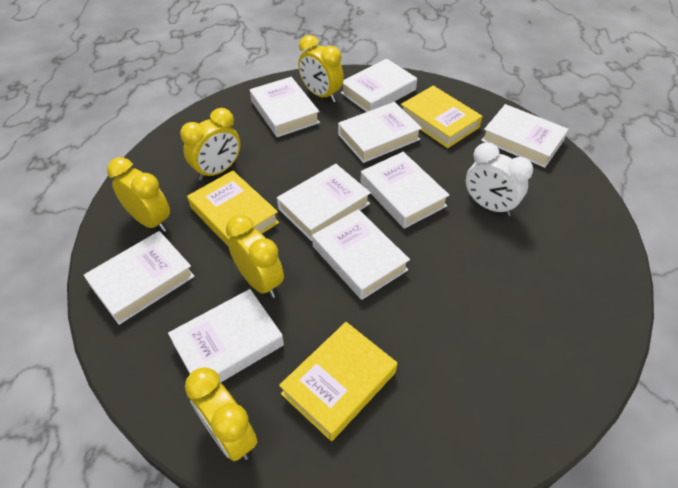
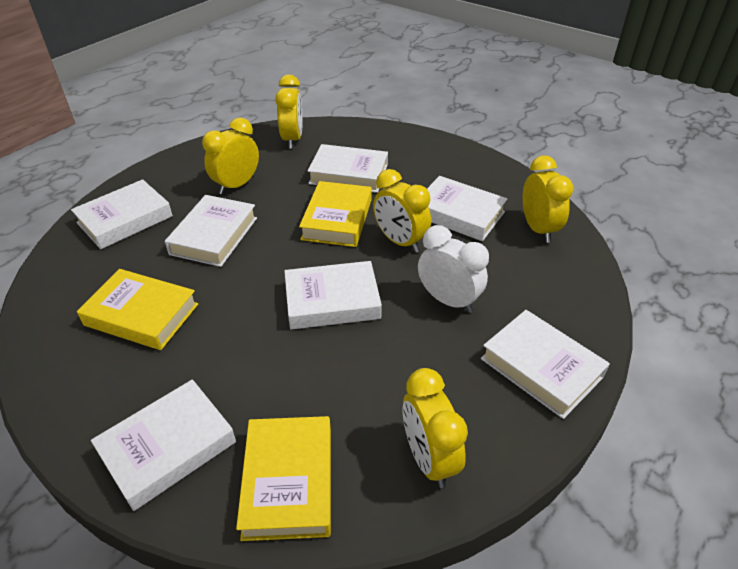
white book: 9 -> 7

